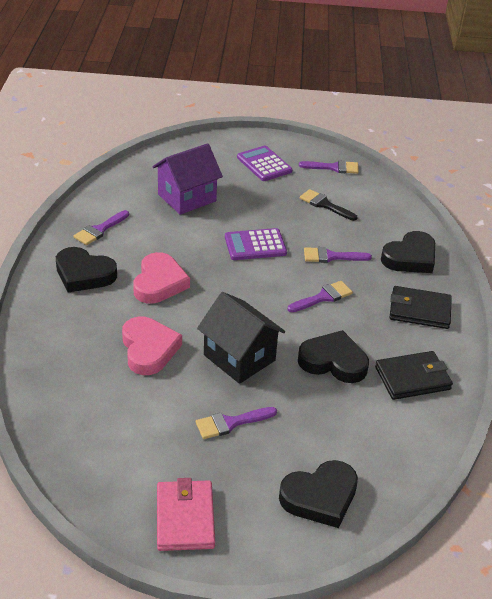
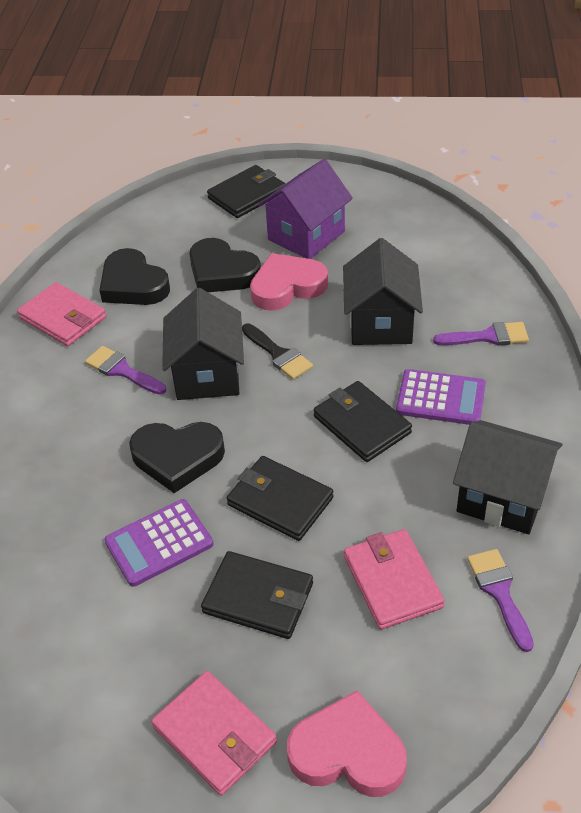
black heart: 4 -> 3
black house: 1 -> 3
black wallet: 2 -> 4
pink wallet: 1 -> 3
purple brush: 5 -> 3

